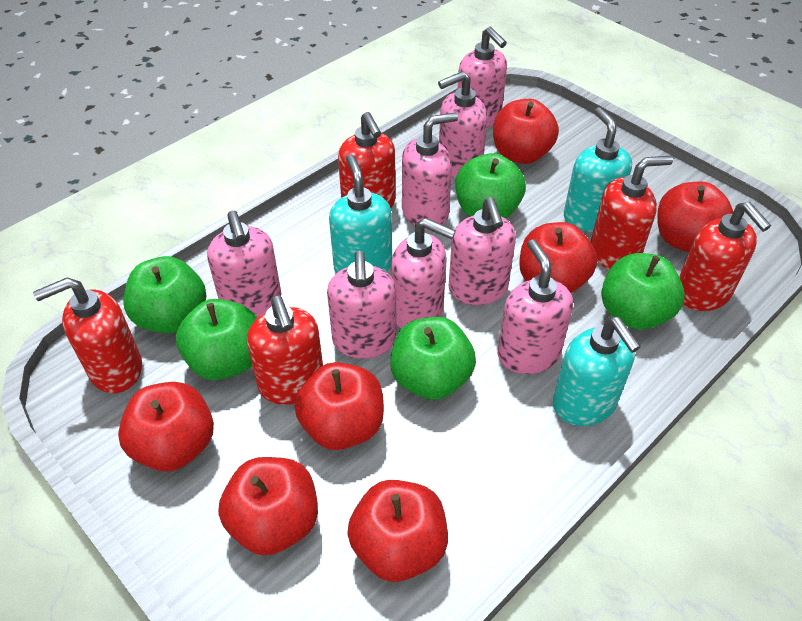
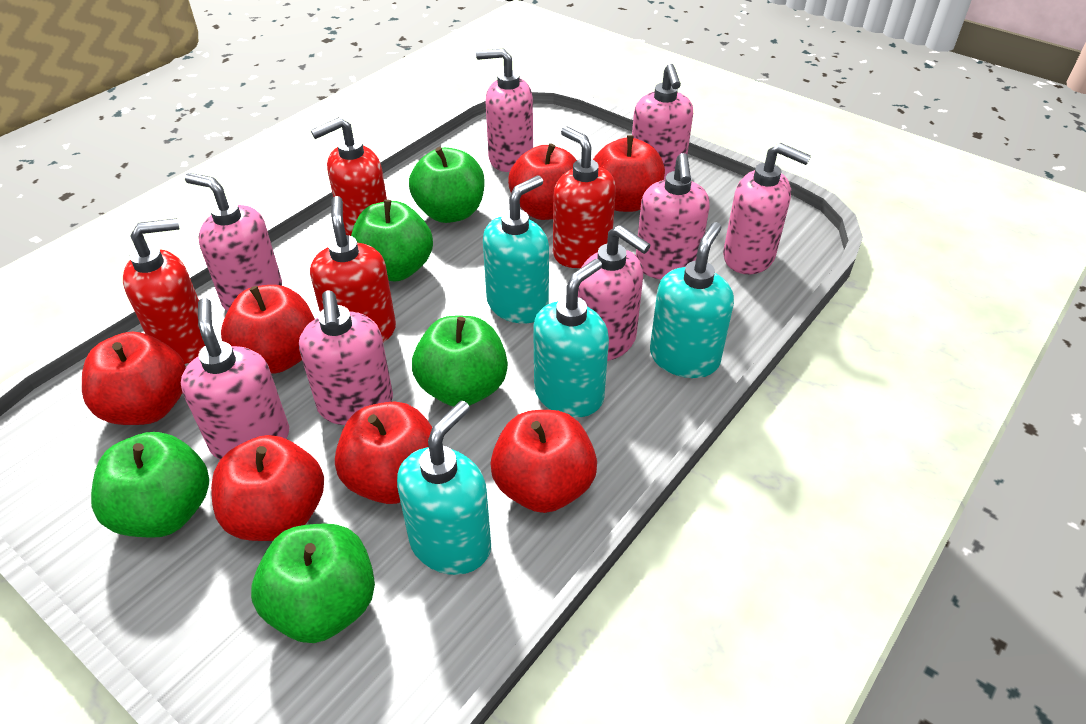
red soap dispenser: 5 -> 4
turquoise soap dispenser: 3 -> 4

